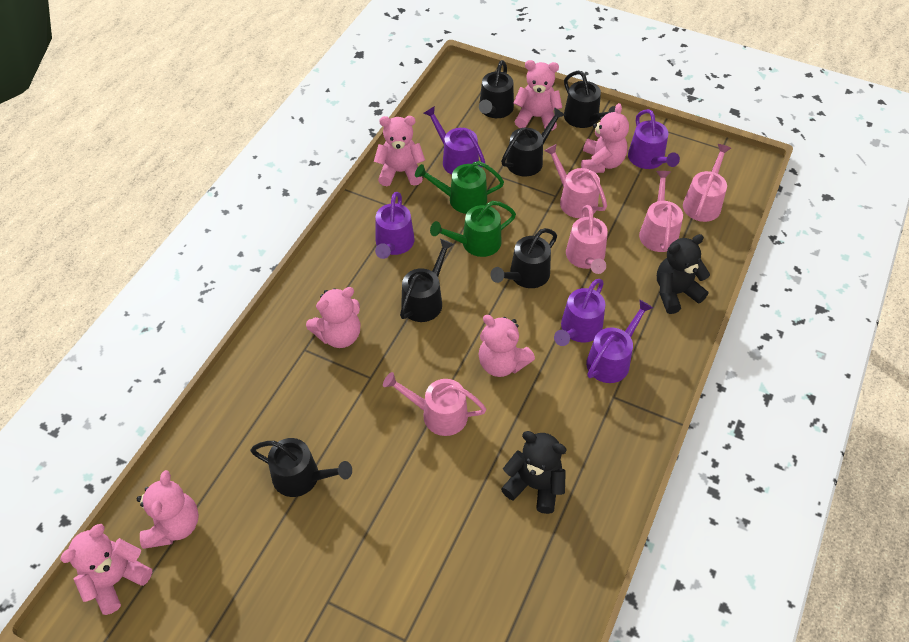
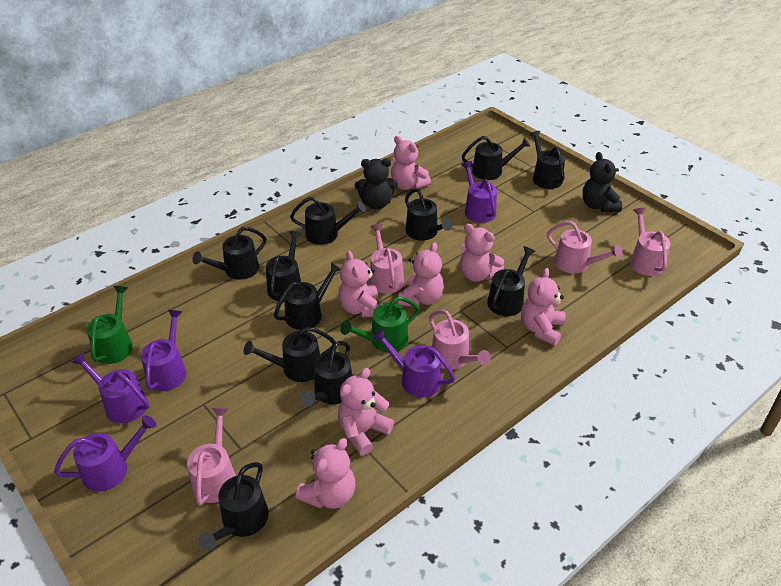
black watering can: 6 -> 11

